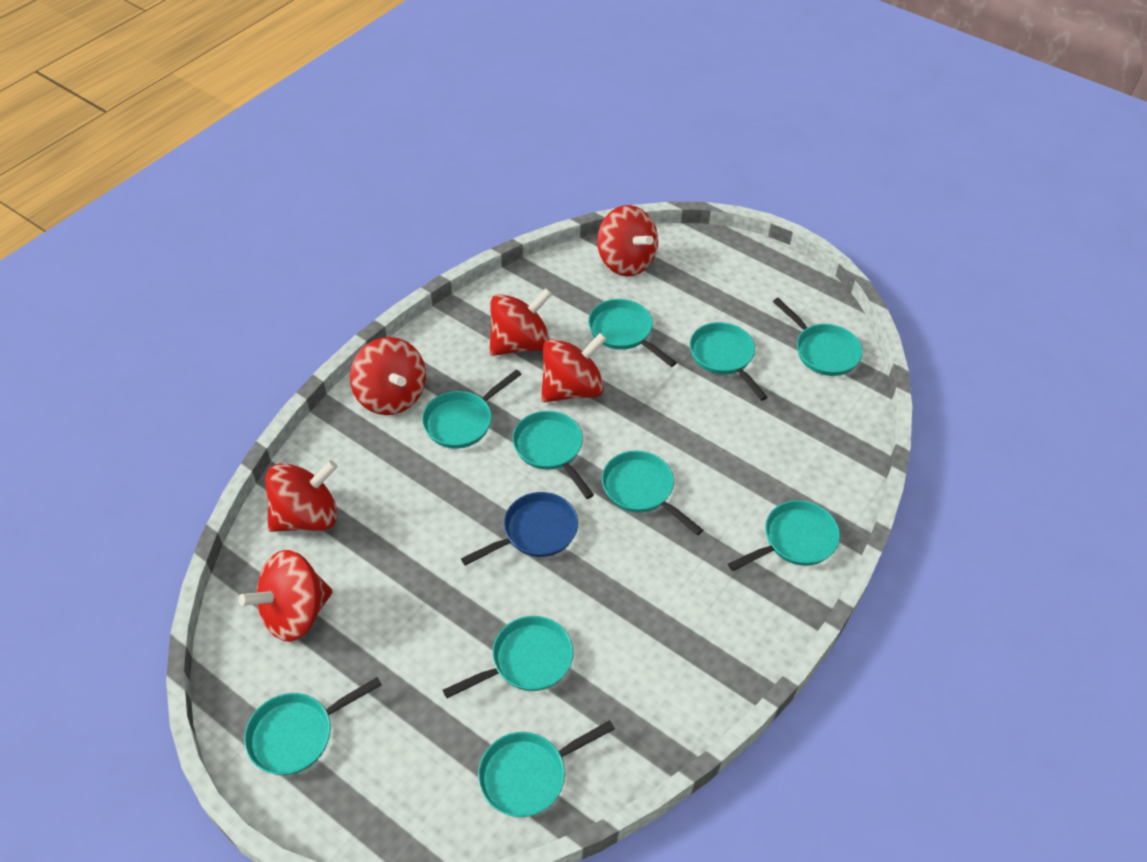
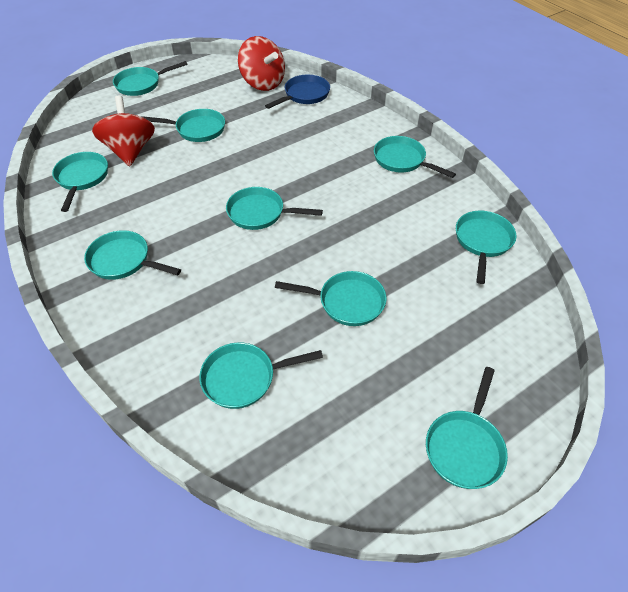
red spinning top: 6 -> 2

